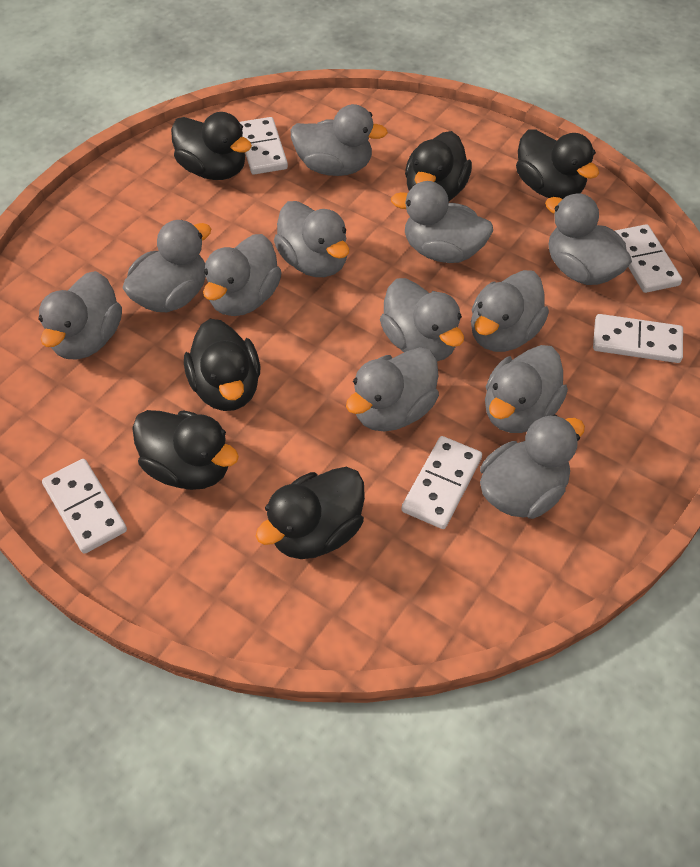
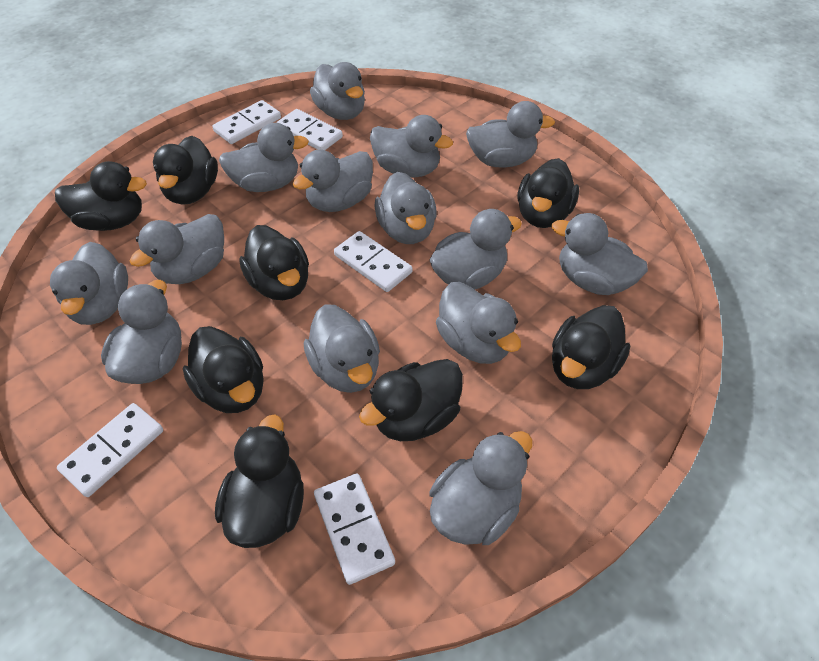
black duck: 6 -> 8
grey duck: 12 -> 14

